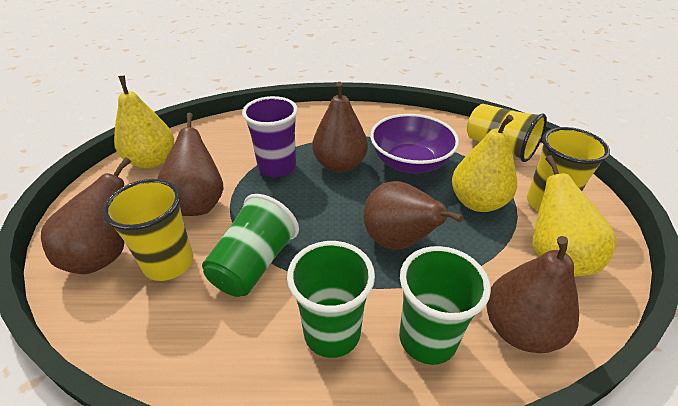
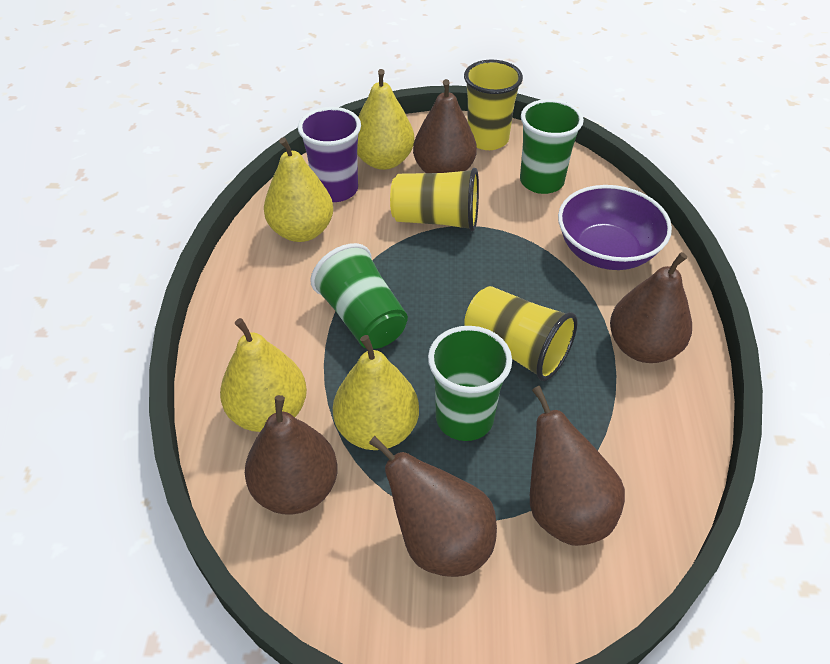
yellow pear: 3 -> 4

